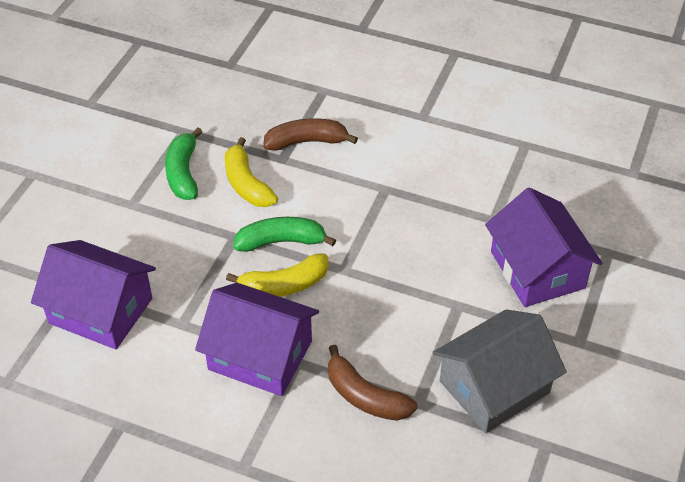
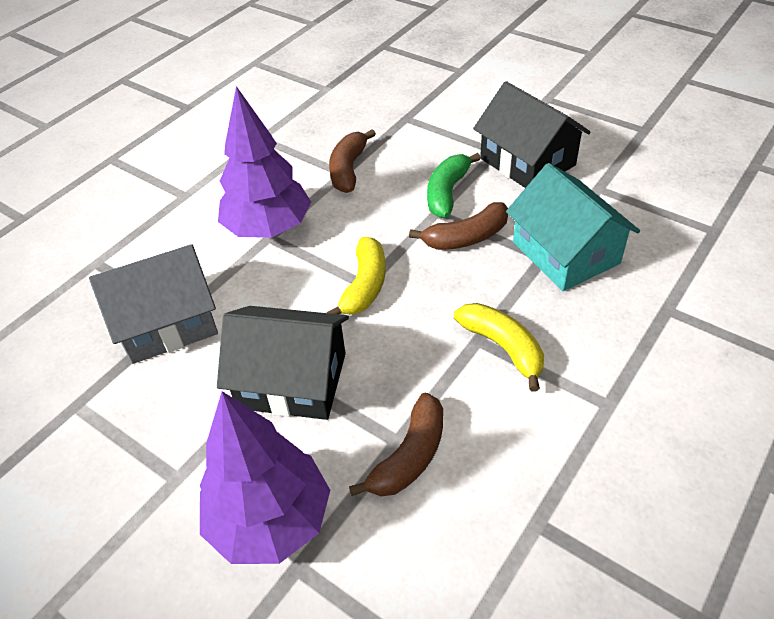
black house: 0 -> 2
brown banana: 2 -> 3
green banana: 2 -> 1
purple house: 3 -> 0
purple tree: 0 -> 2
turquoise house: 0 -> 1

